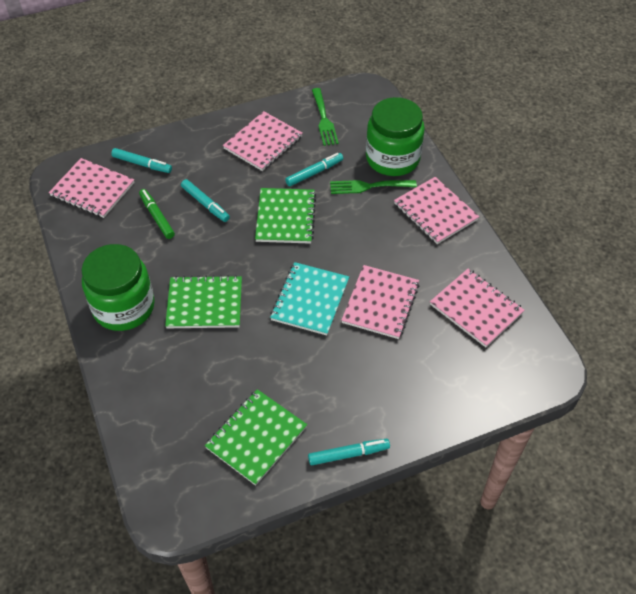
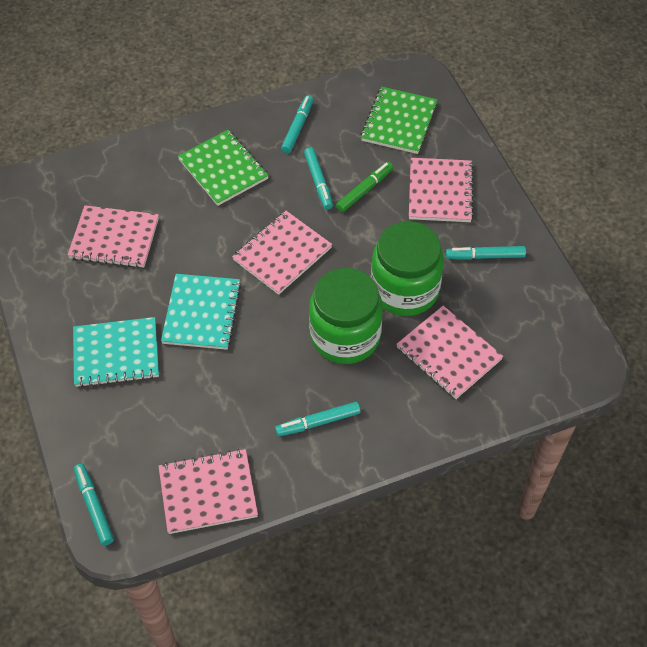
green fork: 2 -> 0
green notebook: 3 -> 2
turquoise marker: 4 -> 5
turquoise notebook: 1 -> 2

